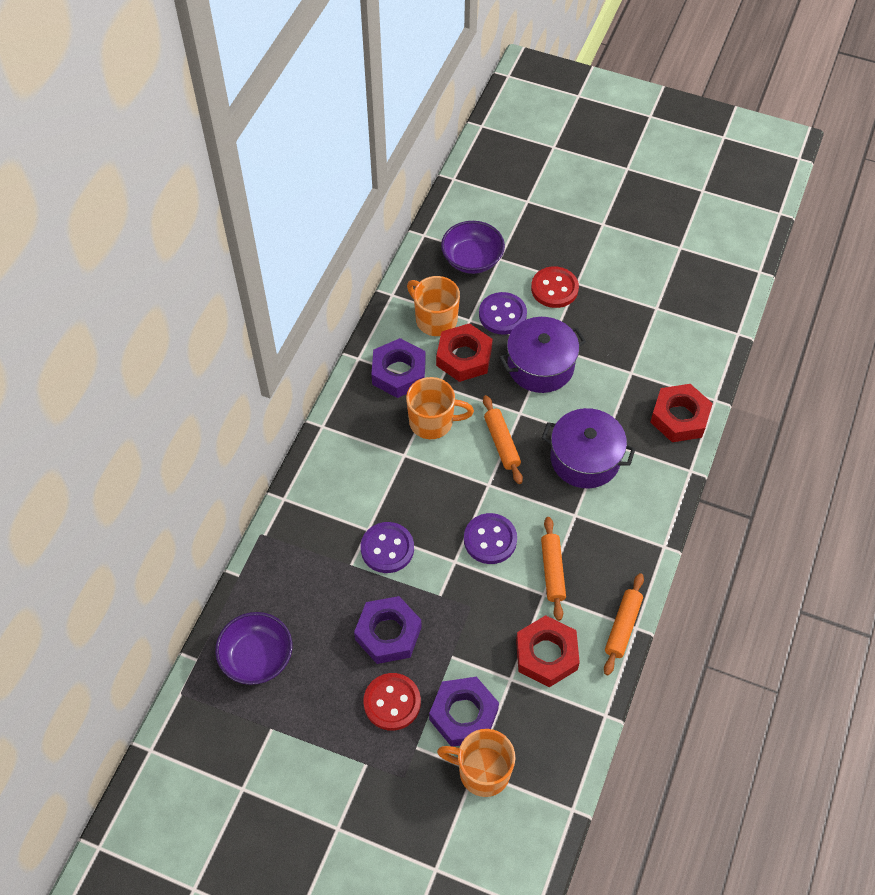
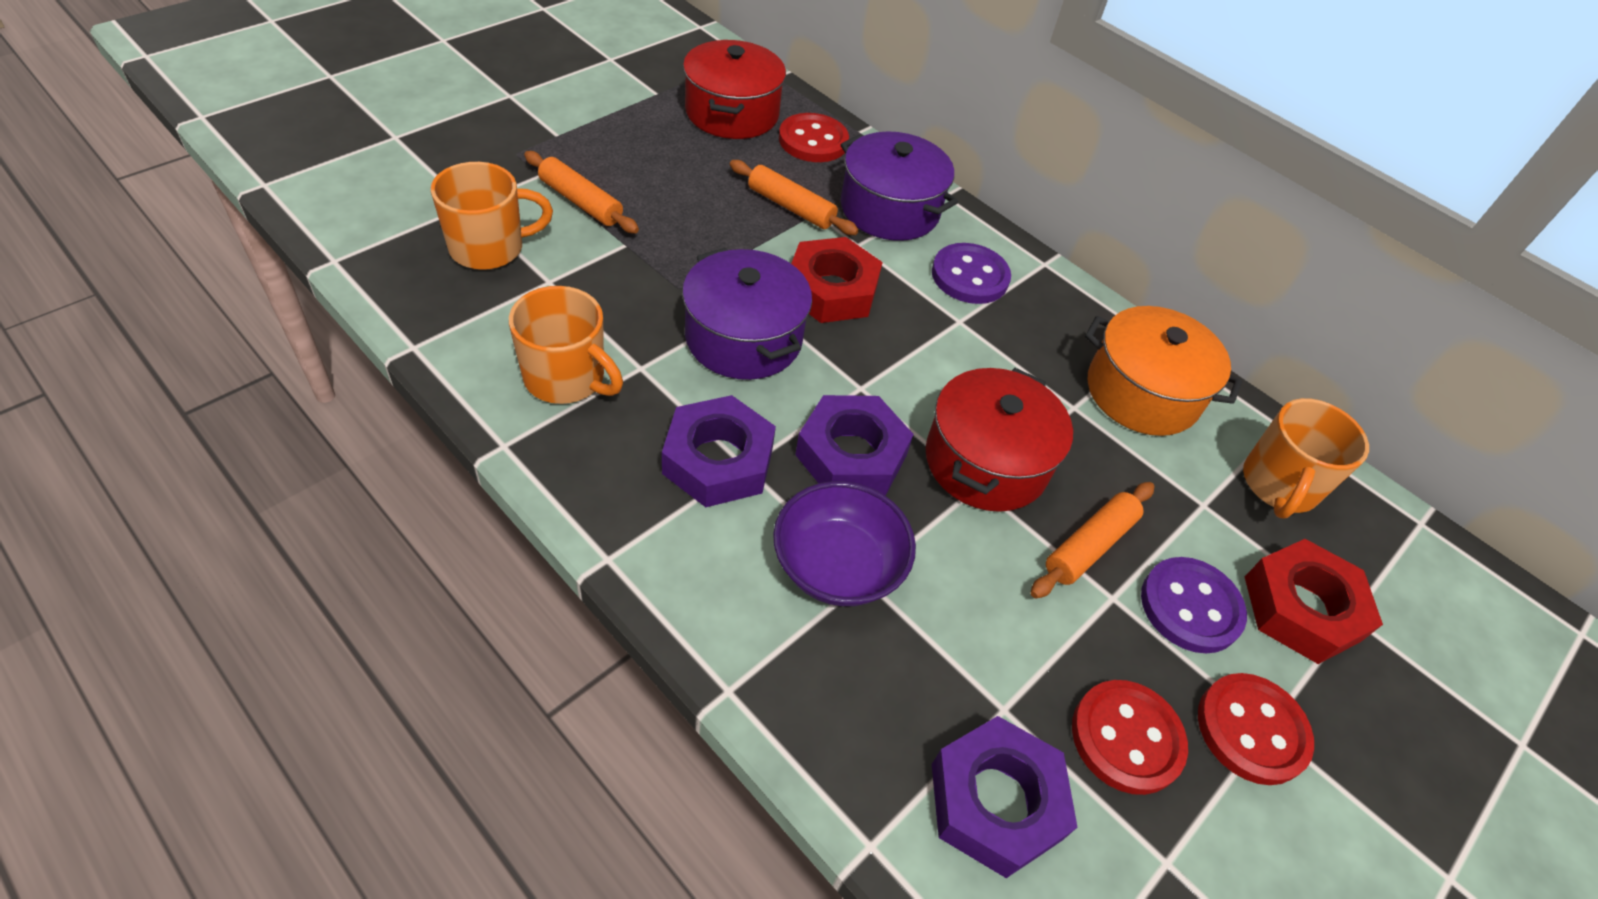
orange pot: 0 -> 1
purple bowl: 2 -> 1
purple button: 3 -> 2
red button: 2 -> 3
red nut: 3 -> 2
red pot: 0 -> 2

